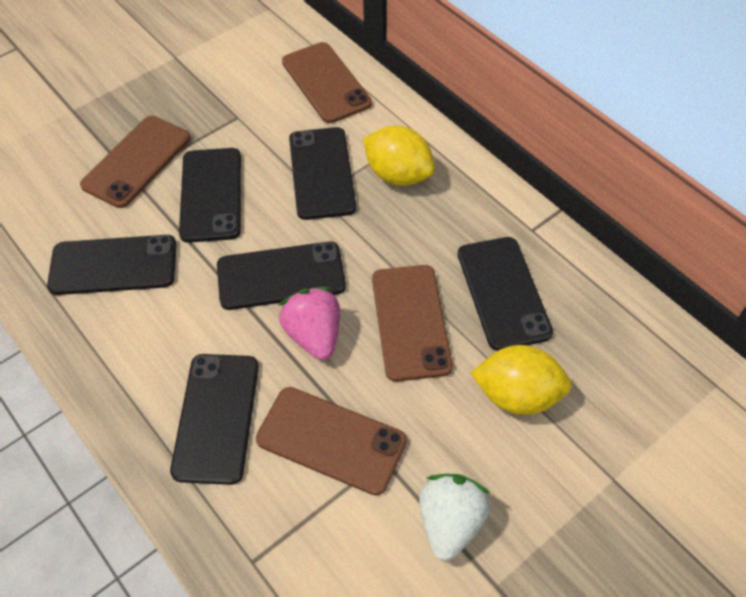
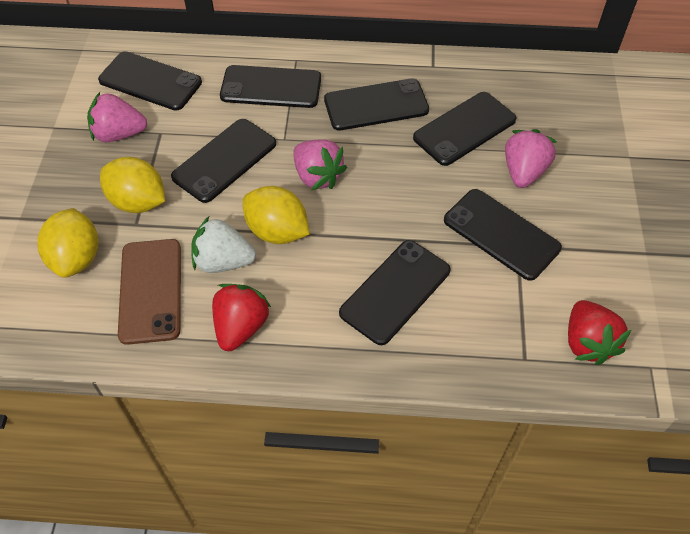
black phone: 6 -> 7
brown phone: 4 -> 1
pink strawberry: 1 -> 3
red strawberry: 0 -> 2
yellow lemon: 2 -> 3

